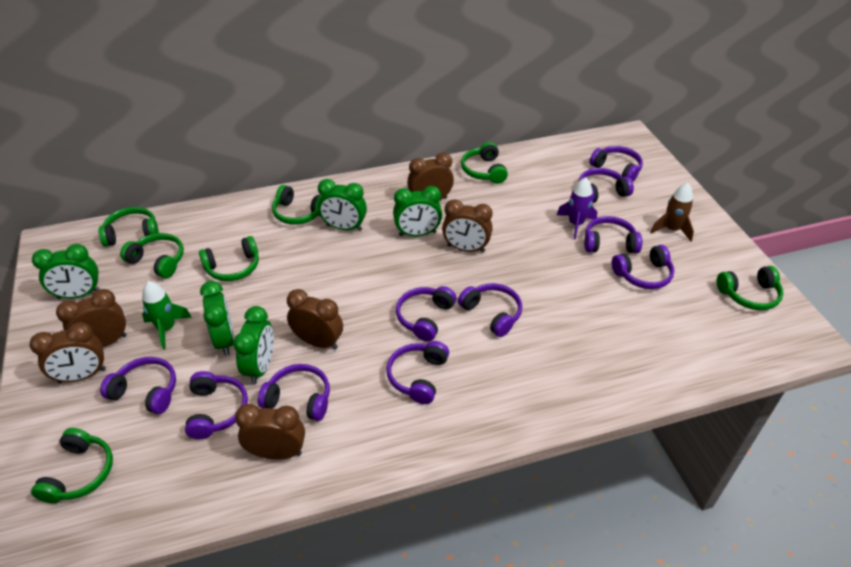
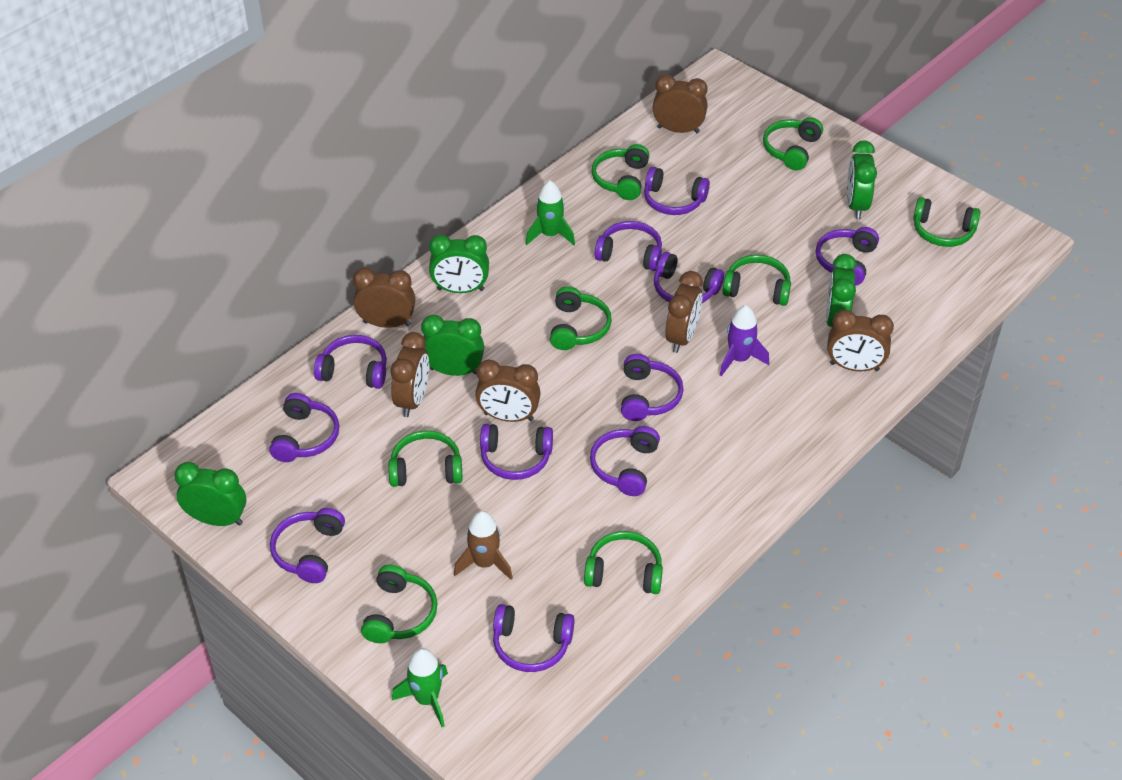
green headphones: 7 -> 8
green rocket: 1 -> 2
purple headphones: 10 -> 11

